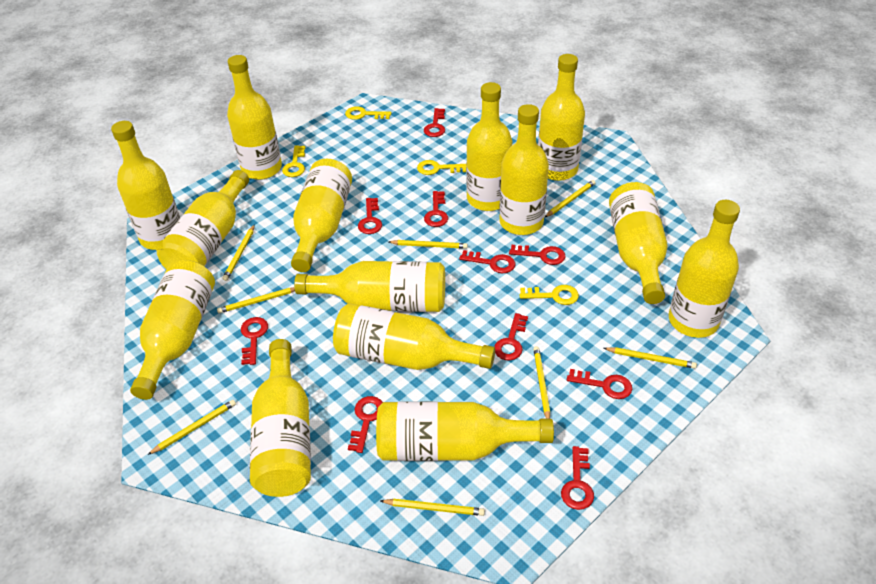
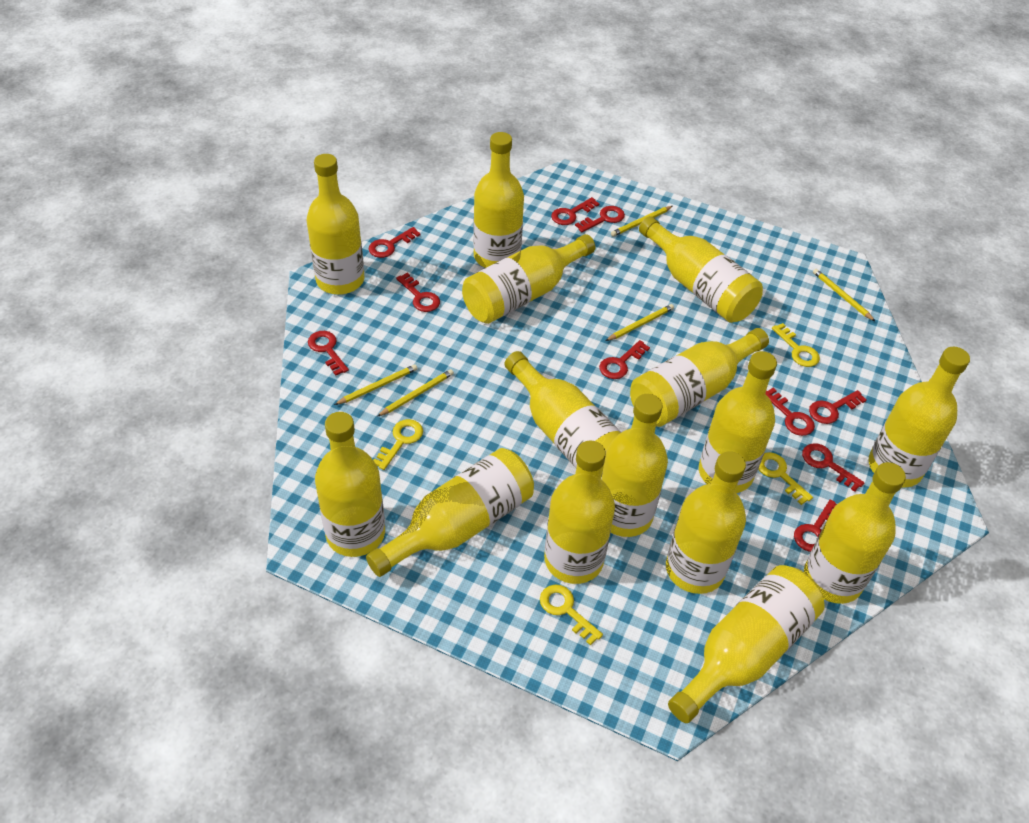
yellow bottle: 14 -> 15
yellow pencil: 8 -> 5

